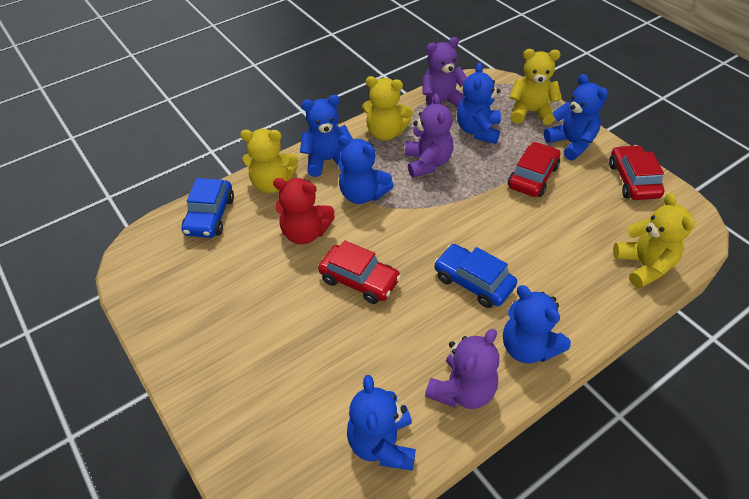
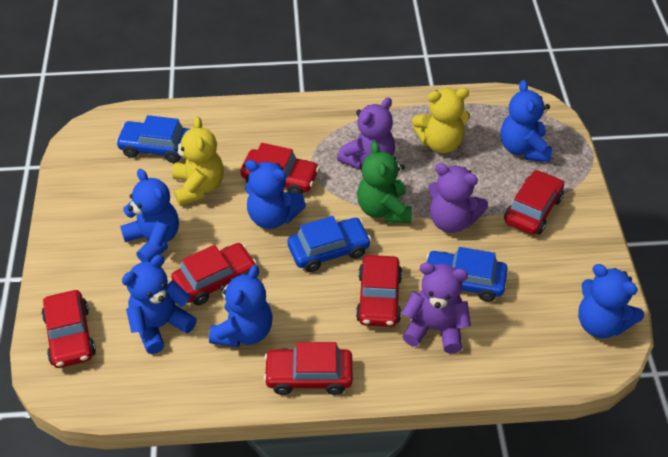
blue car: 2 -> 3
green teddy bear: 0 -> 1
red car: 3 -> 6
red teddy bear: 1 -> 0
yellow teddy bear: 4 -> 2

